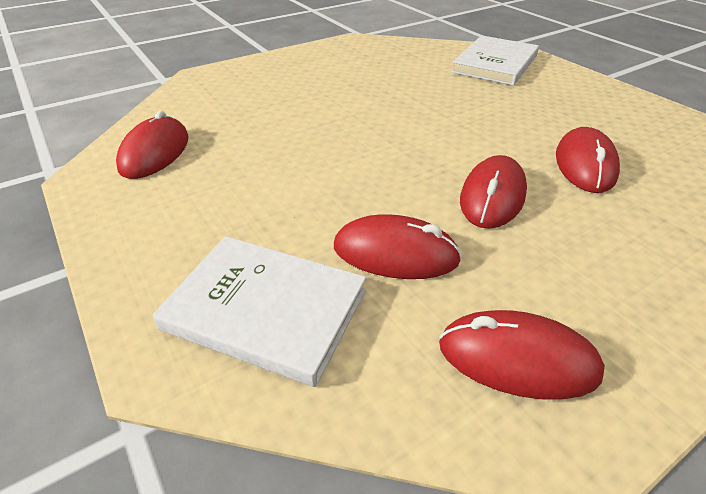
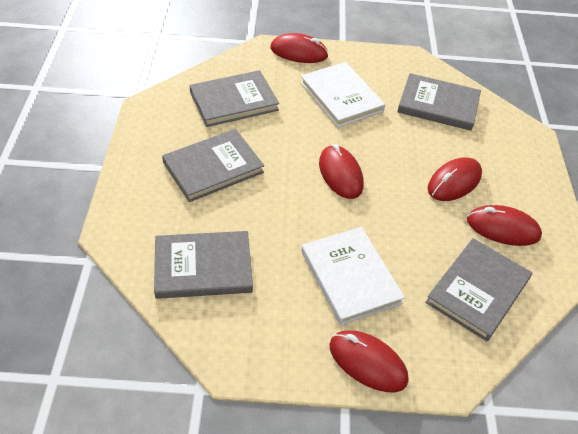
grey book: 0 -> 5

